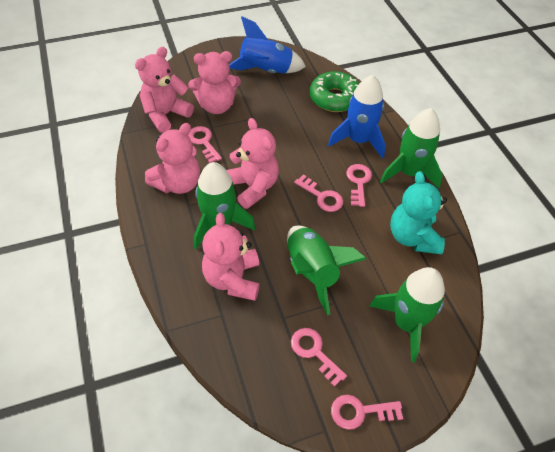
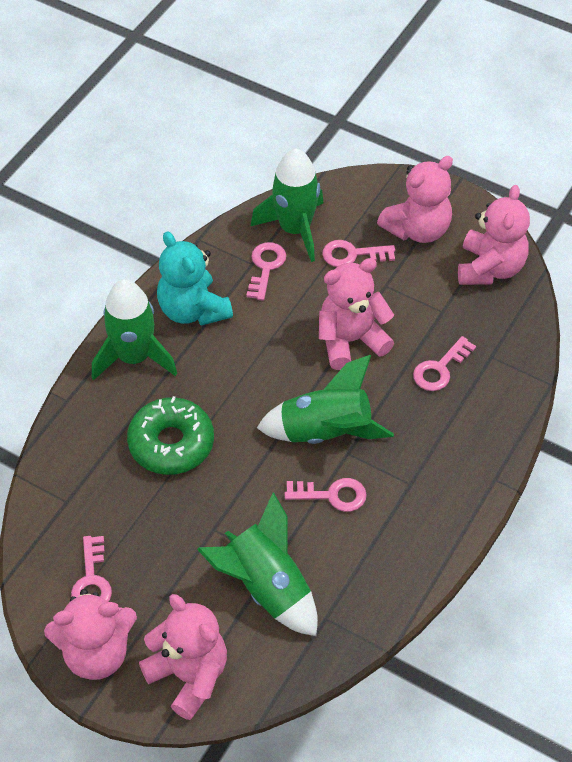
blue rocket: 2 -> 0

